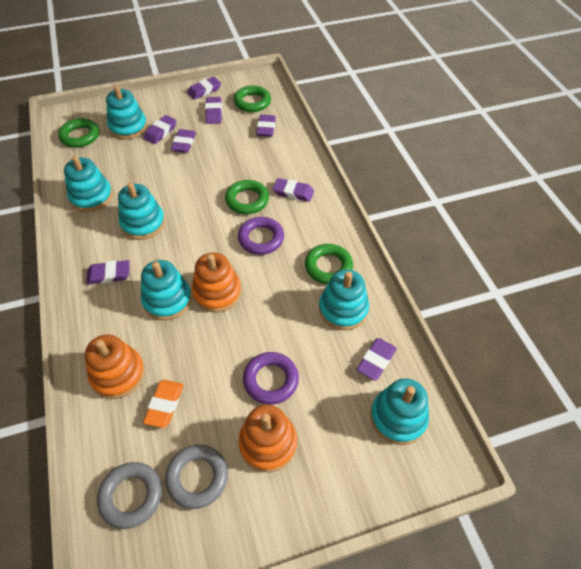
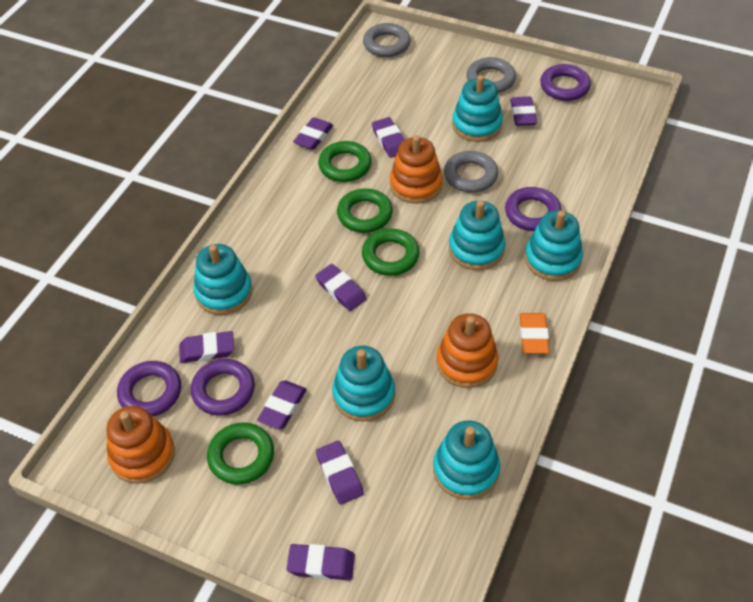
grey ring: 2 -> 3
purple ring: 2 -> 4

